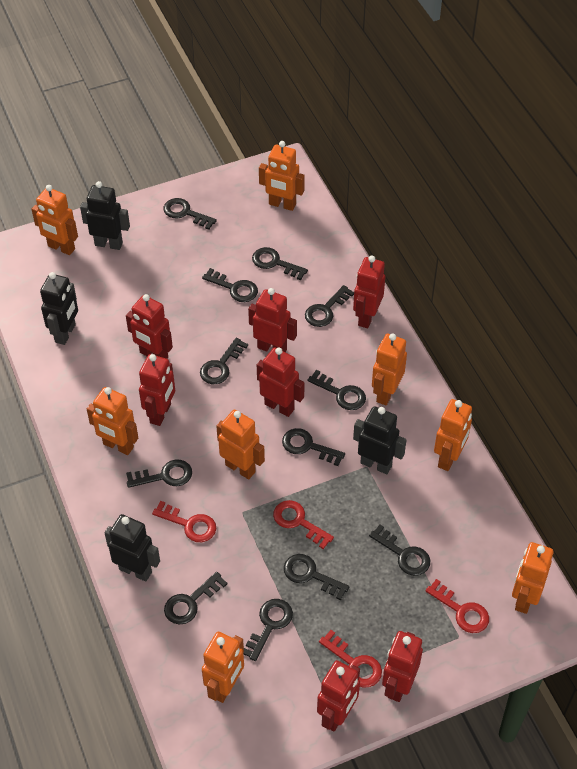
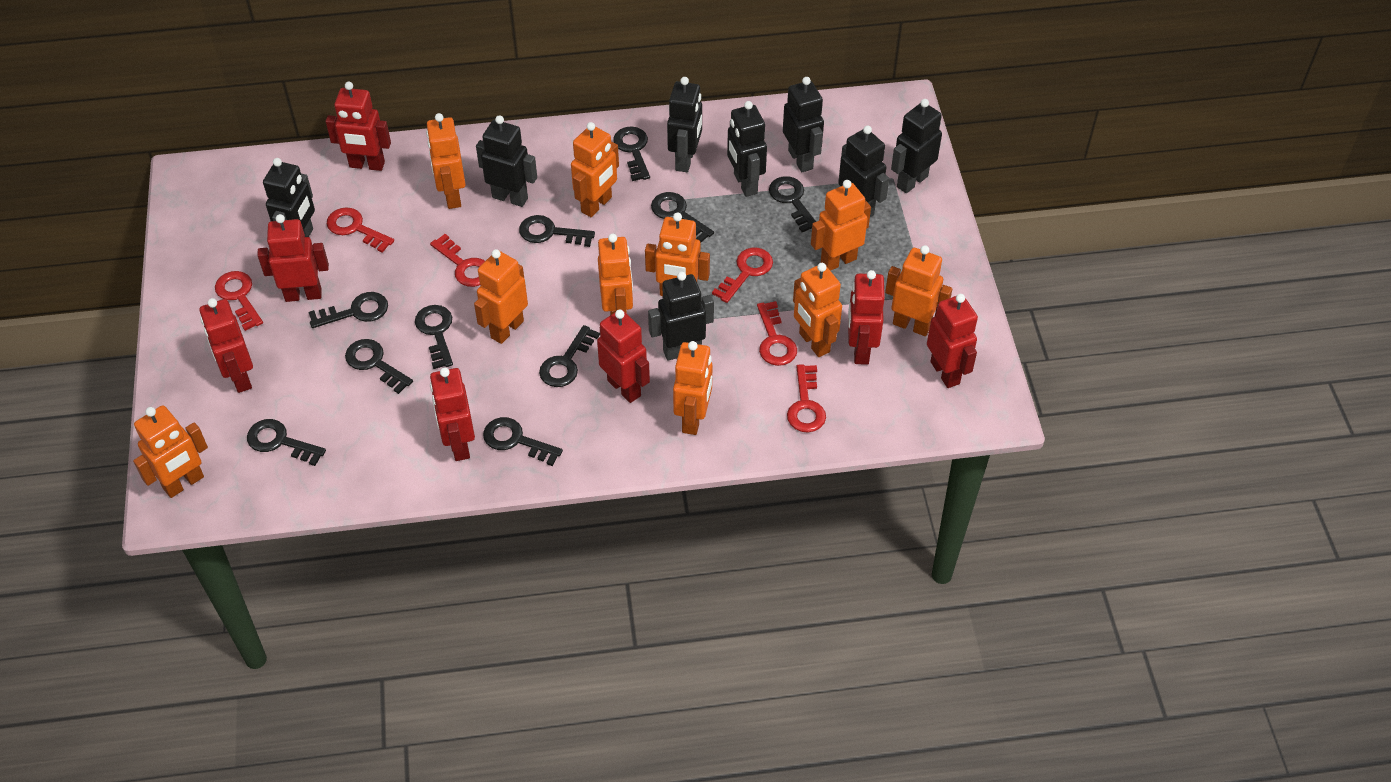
black key: 12 -> 10
black robot: 4 -> 8
orange robot: 8 -> 10
red key: 4 -> 6

